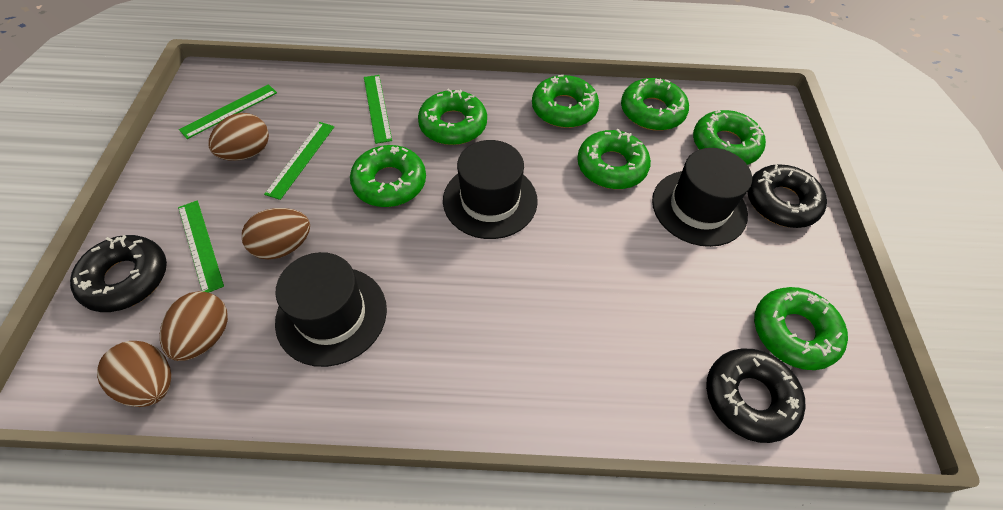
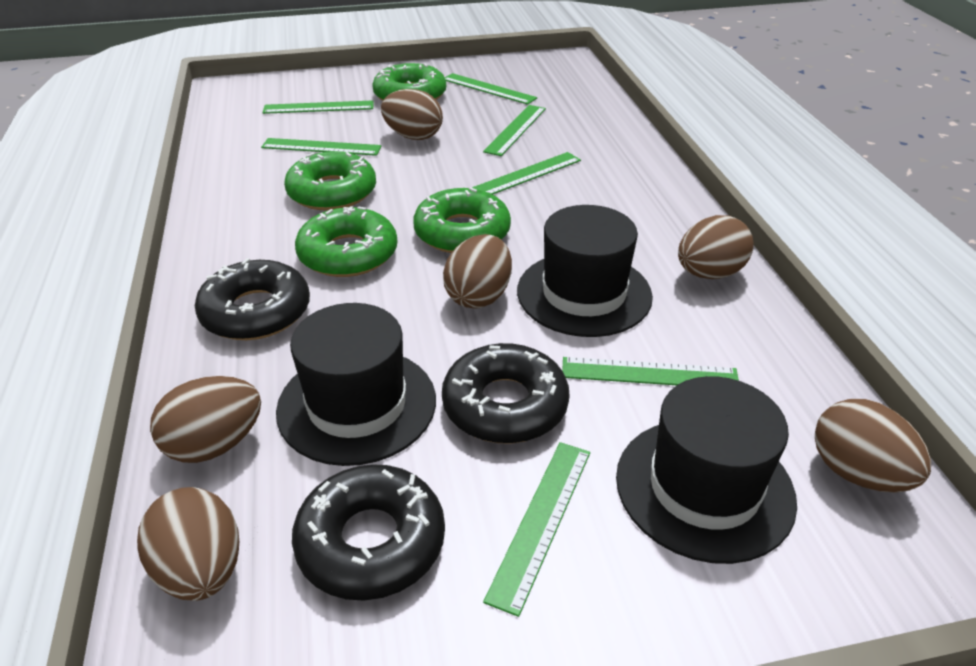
brown egg: 4 -> 6
green donut: 7 -> 4
green ruler: 4 -> 7

